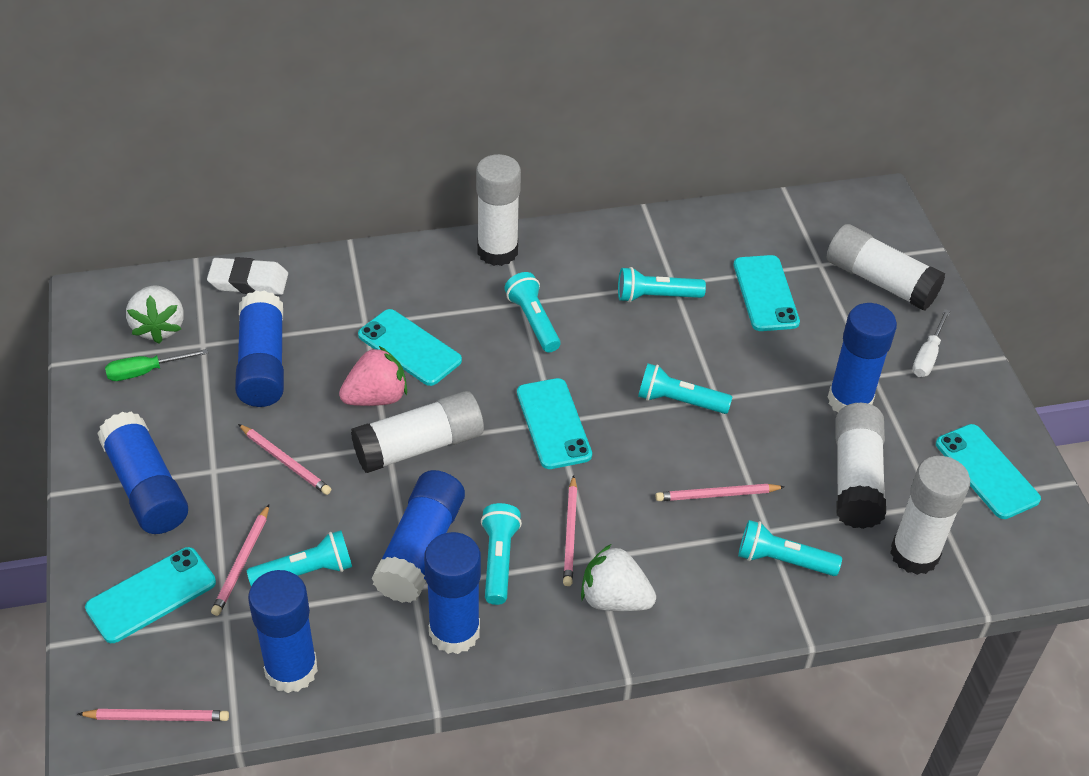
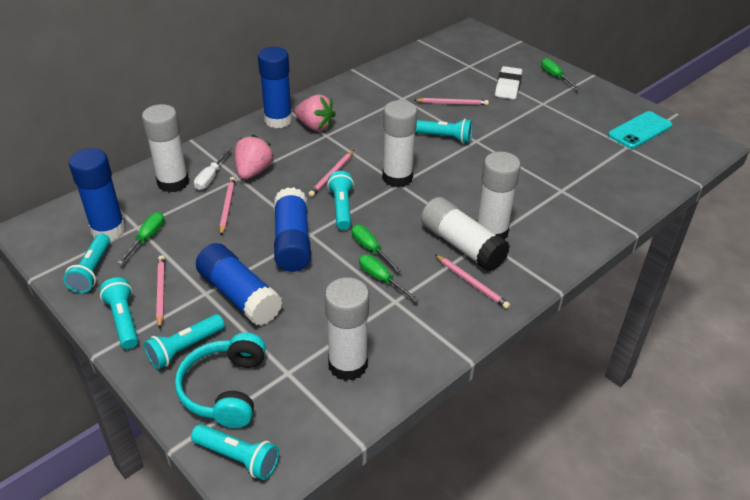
blue glue stick: 6 -> 4
green screwdriver: 1 -> 4
pink strawberry: 1 -> 2
turquoise headphones: 0 -> 1
turquoise phone: 5 -> 1
white strawberry: 2 -> 0

